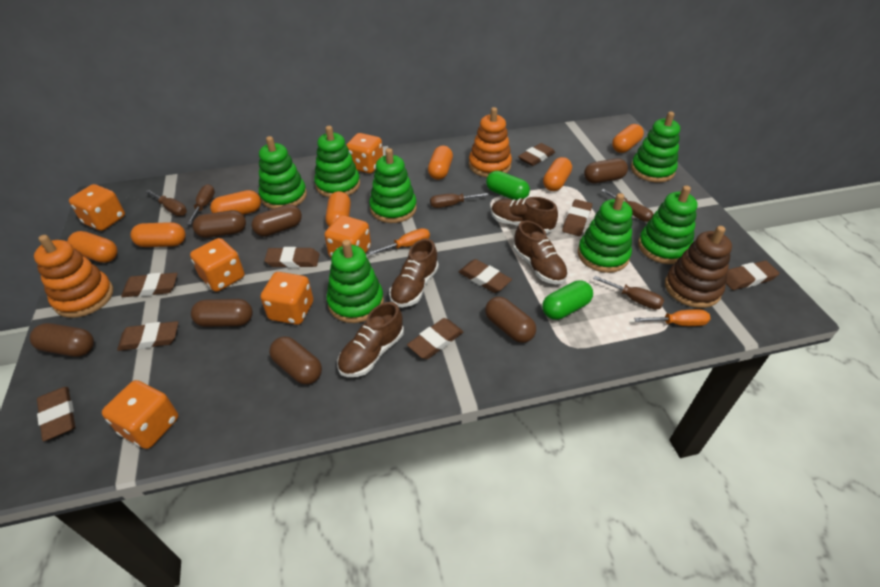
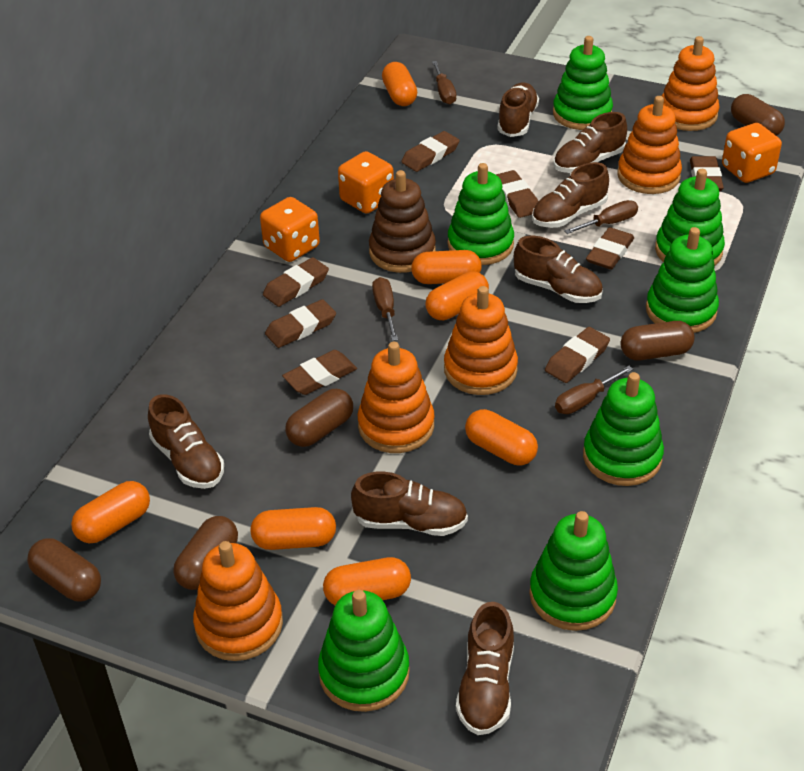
brown capsule: 7 -> 5
brown eraser: 9 -> 8
brown screwdriver: 5 -> 4
brown shoe: 4 -> 7
green capsule: 2 -> 0
orange dice: 6 -> 3
orange screwdriver: 2 -> 0
orange stacking toy: 2 -> 5

